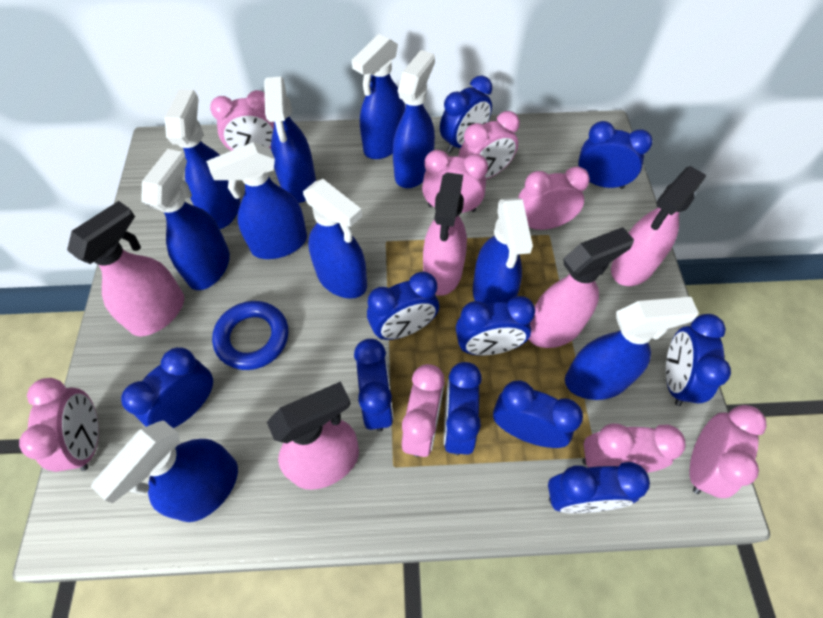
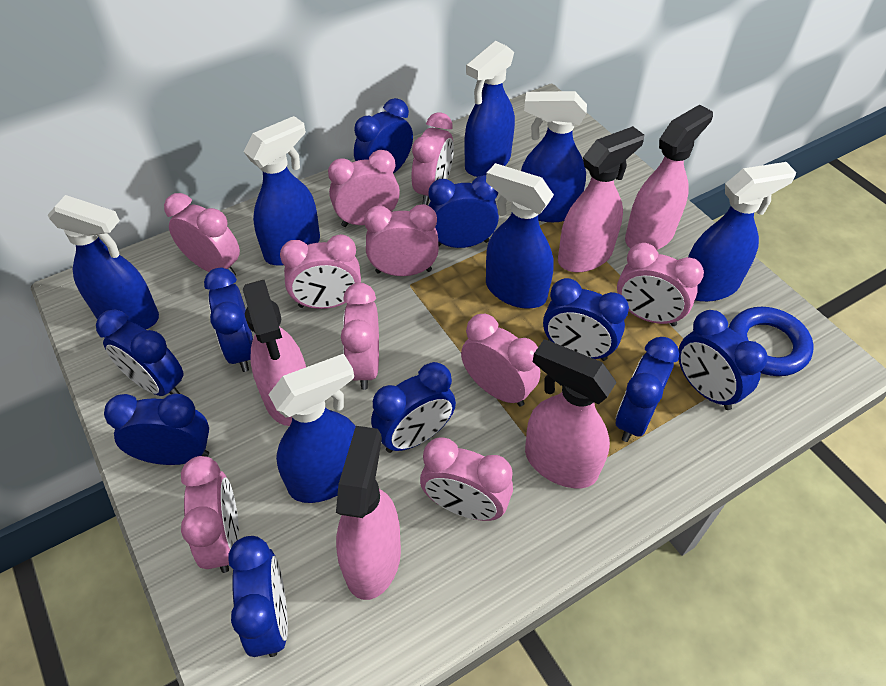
blue spray bottle: 10 -> 7
pink clock: 8 -> 10

